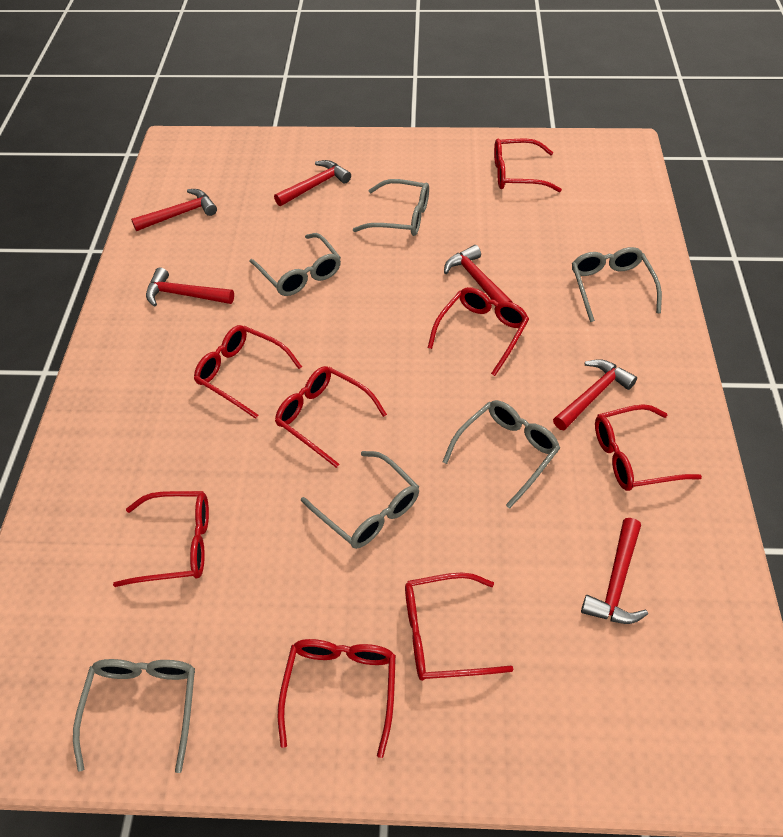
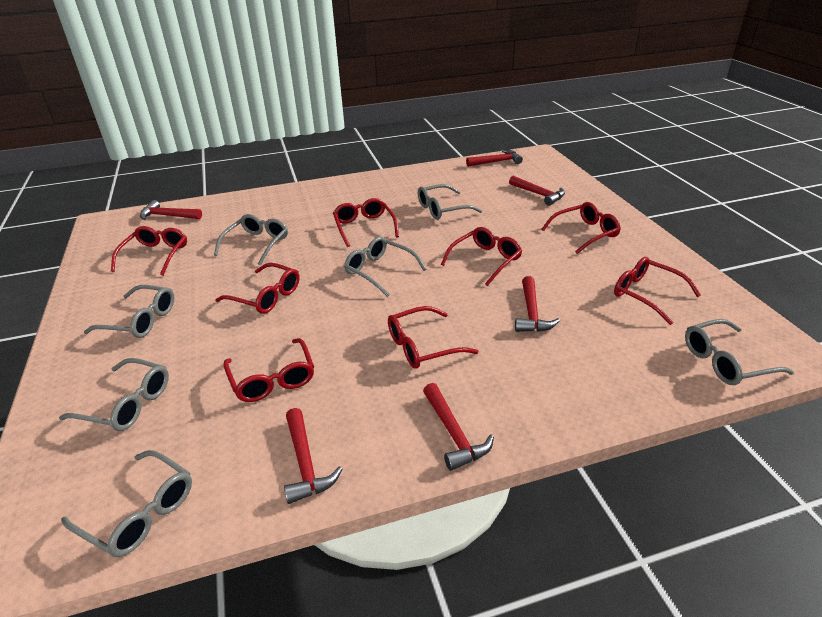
grey glasses: 6 -> 7

